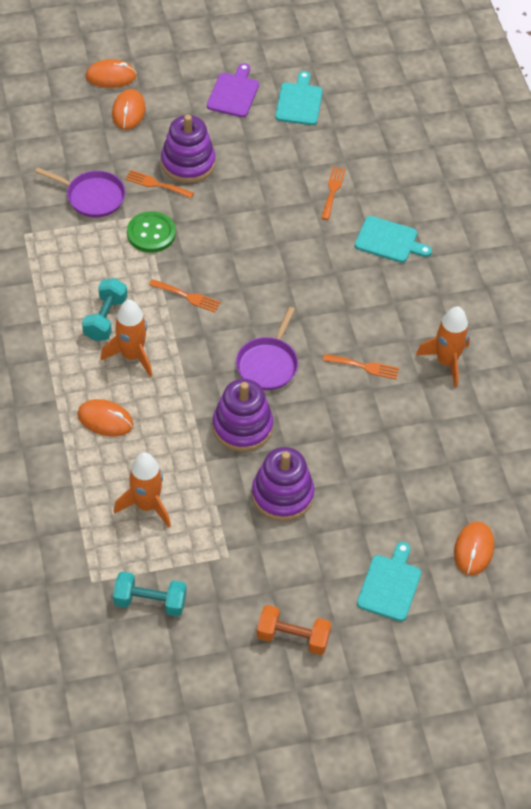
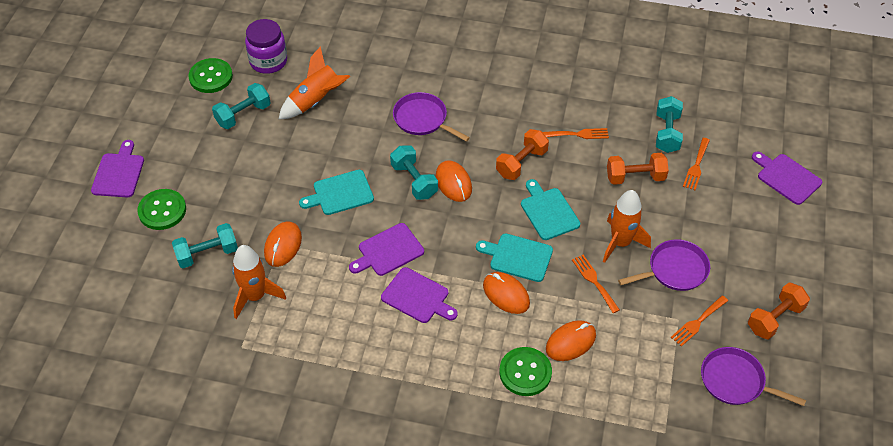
green button: 1 -> 3
orange dumbbell: 1 -> 3
purple cutting board: 1 -> 4
purple jar: 0 -> 1
purple pan: 2 -> 3
purple stacking toy: 3 -> 0
turquoise dumbbell: 2 -> 4

